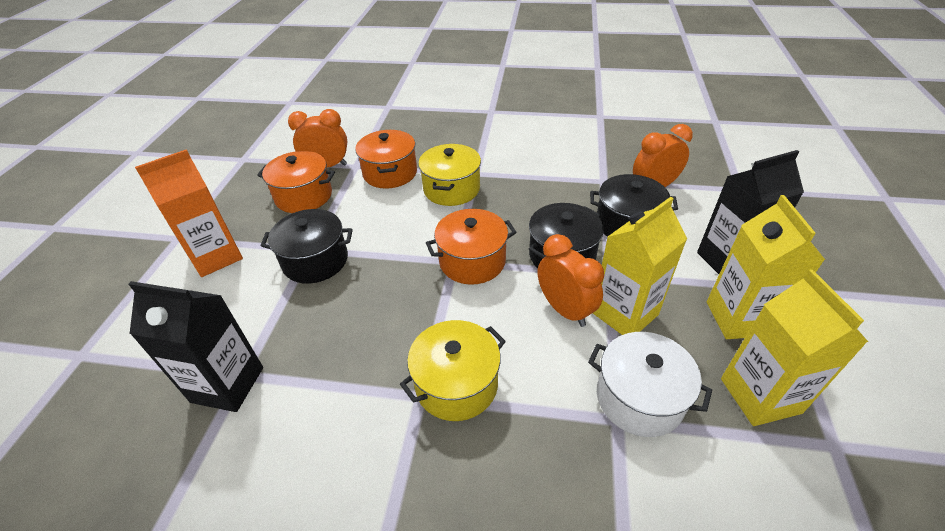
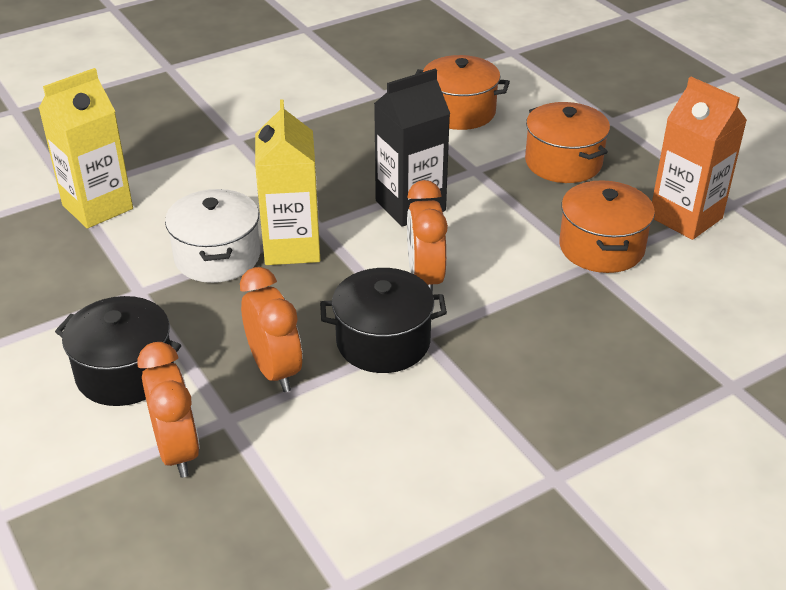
black carton: 2 -> 1
black pot: 3 -> 2
yellow carton: 3 -> 2
yellow pot: 2 -> 0

